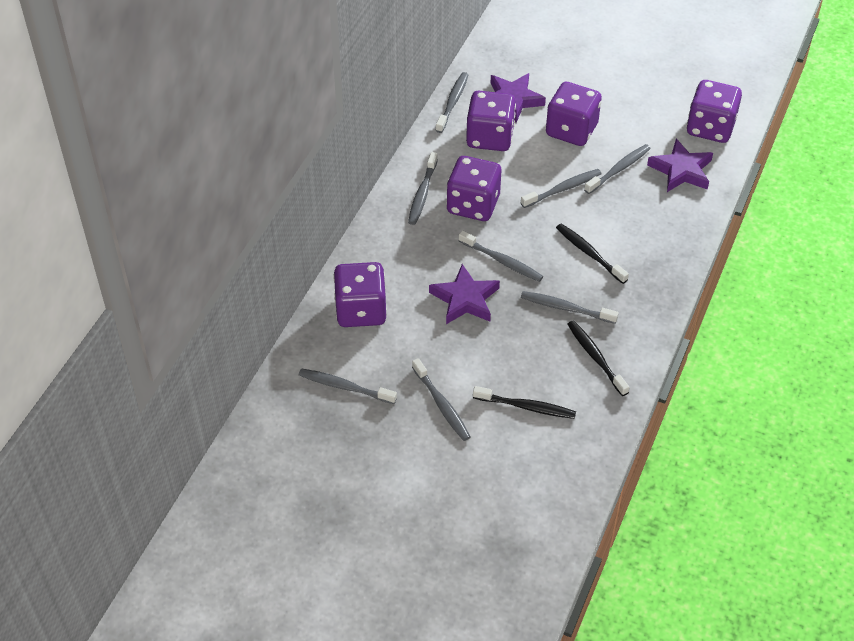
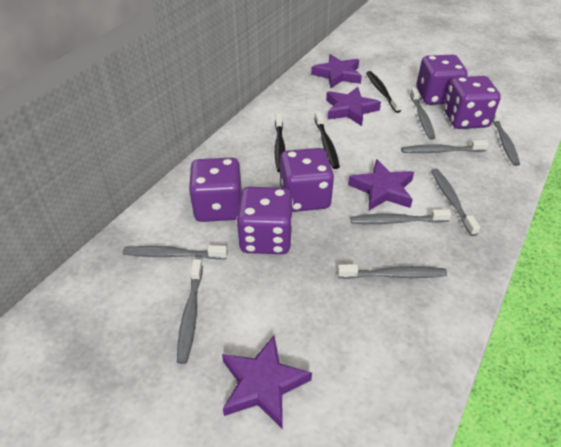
purple star: 3 -> 4

